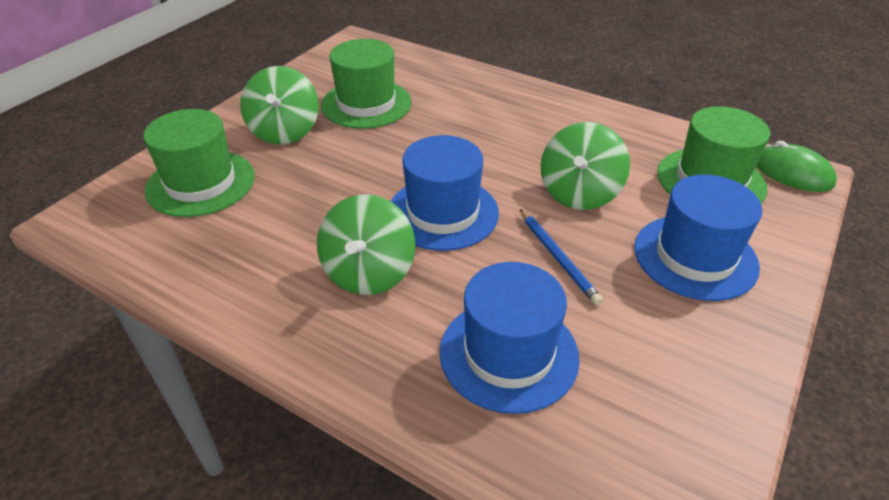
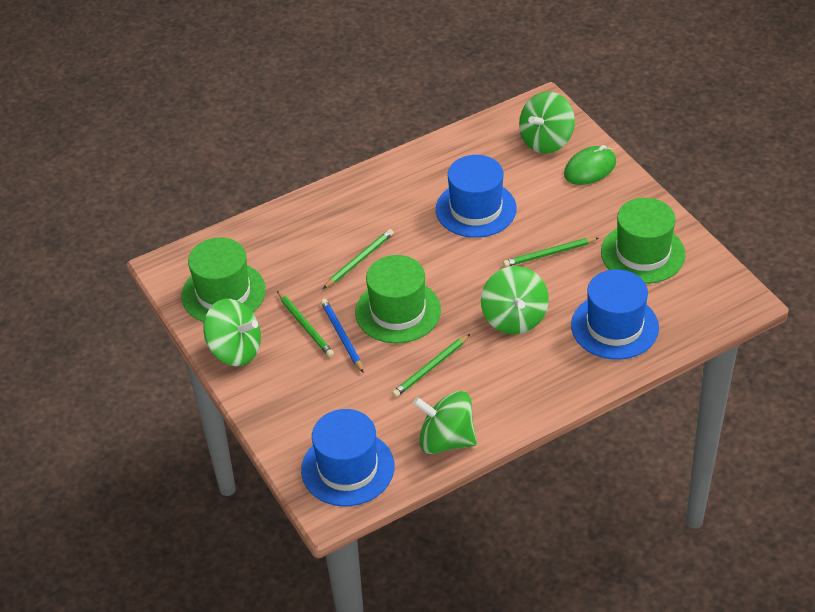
green pencil: 0 -> 4
green spinning top: 3 -> 4

